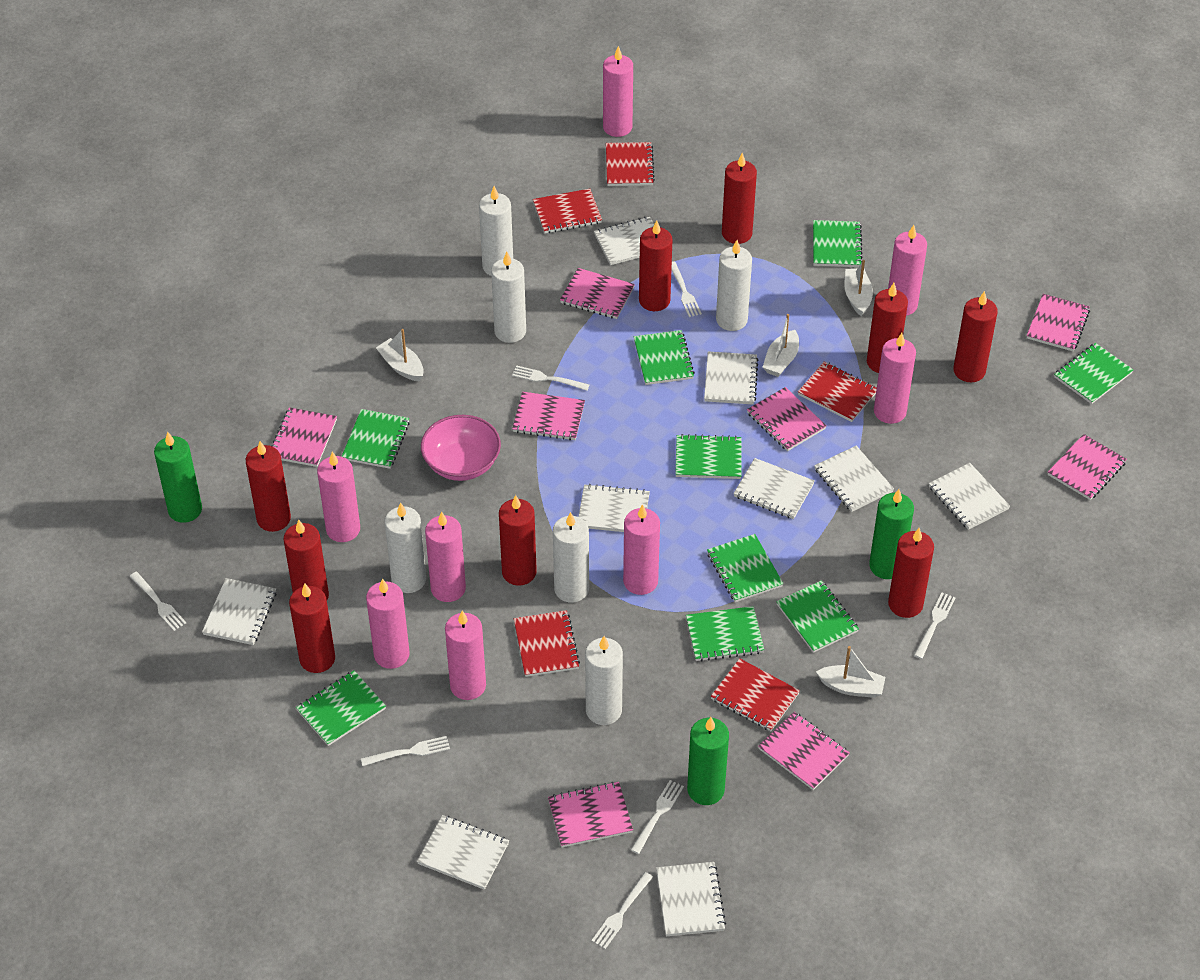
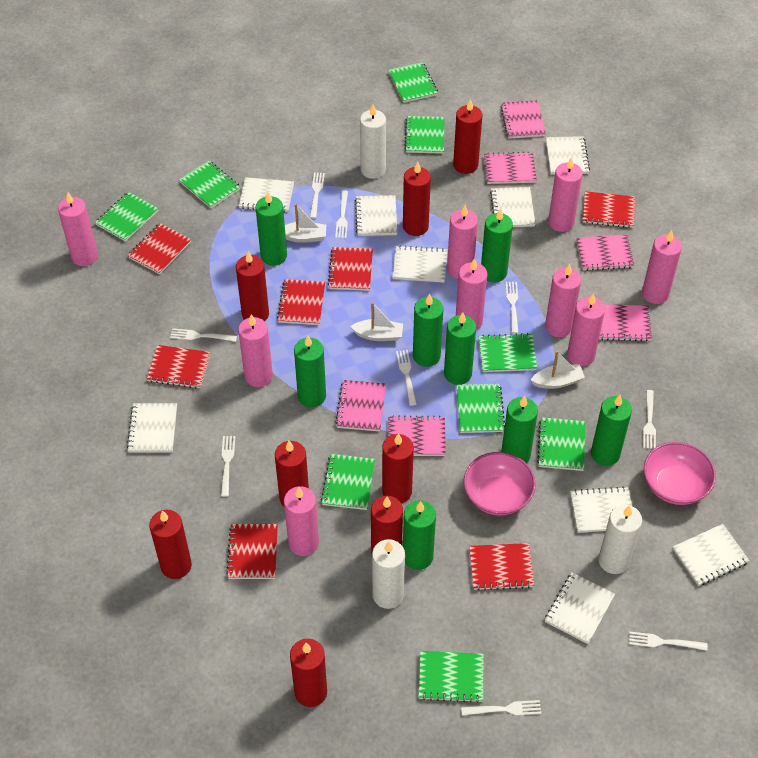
green candle: 3 -> 8
pink bowl: 1 -> 2
pink candle: 8 -> 9
pink notebook: 8 -> 6
red candle: 9 -> 8
red notebook: 5 -> 7
white boat: 4 -> 3
white candle: 6 -> 3
white fork: 7 -> 9

